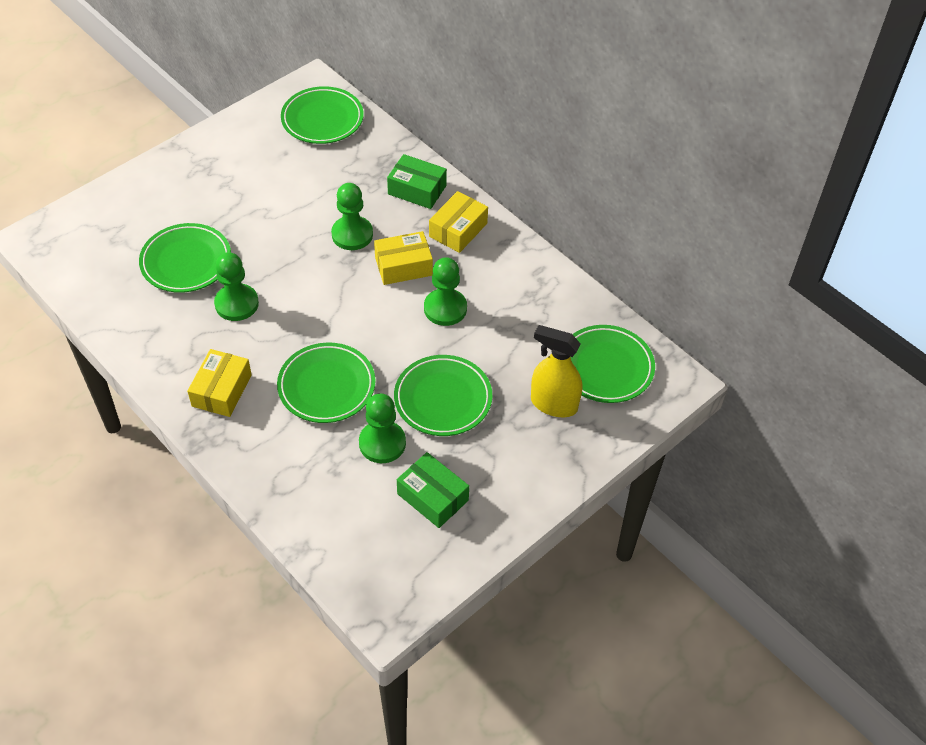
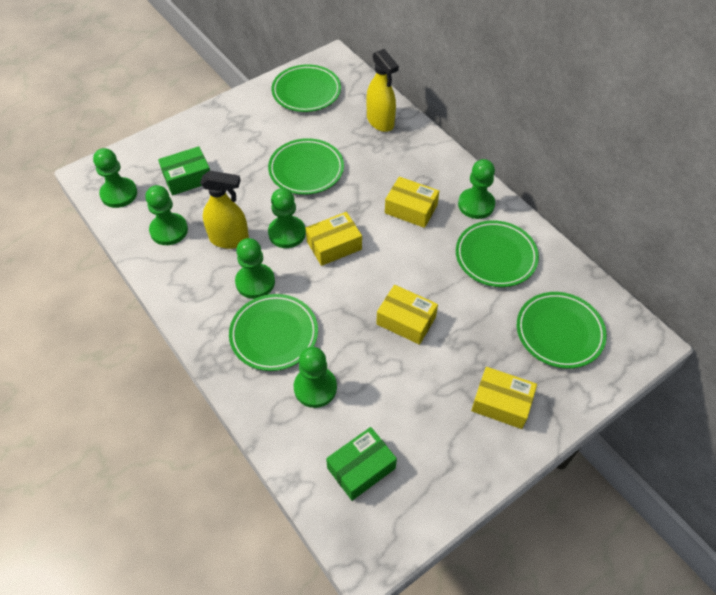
green pawn: 4 -> 6
yellow box: 3 -> 4
yellow spray bottle: 1 -> 2

